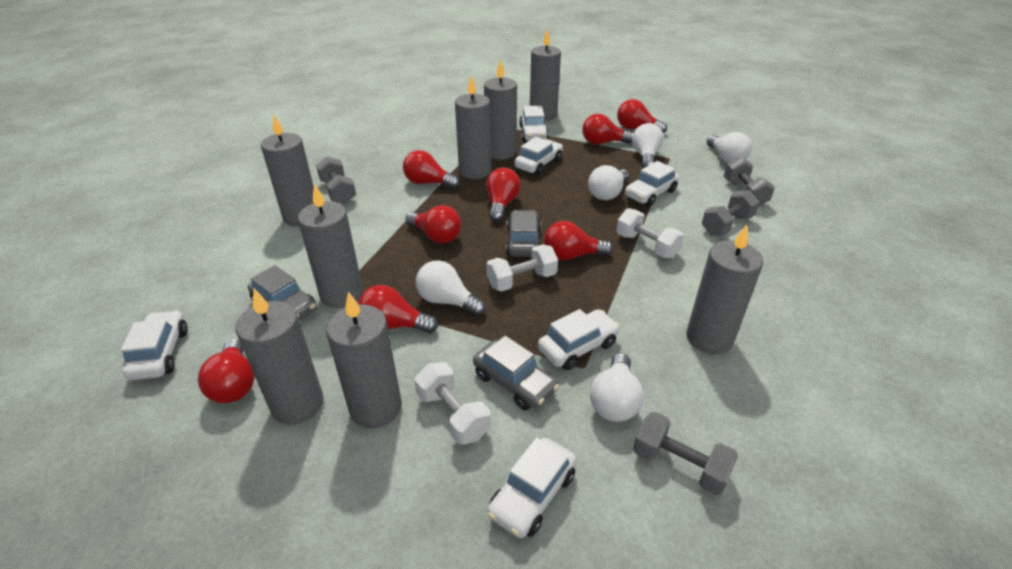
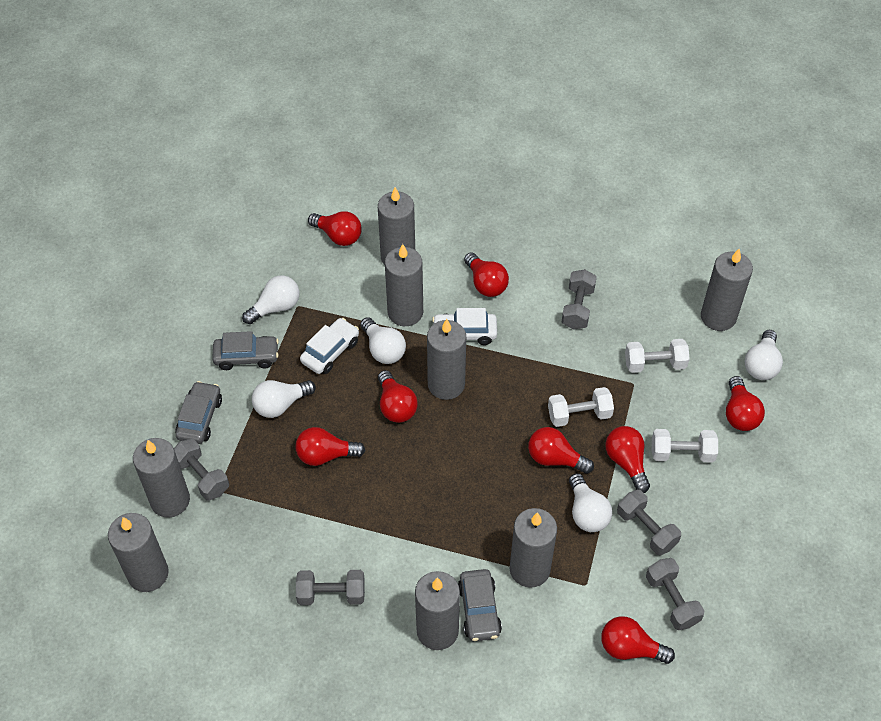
grey dumbbell: 4 -> 5
white car: 6 -> 2

